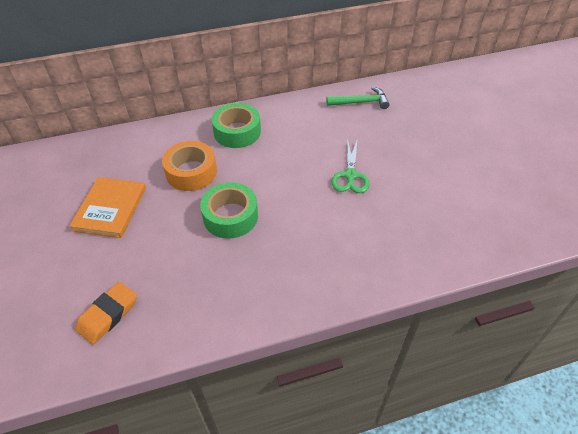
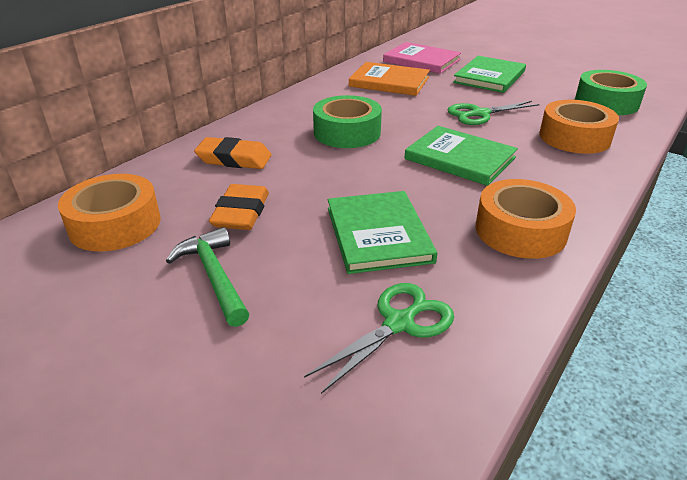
green book: 0 -> 3
green scissors: 1 -> 2
orange eraser: 1 -> 2
orange tape: 1 -> 3
pink book: 0 -> 1

